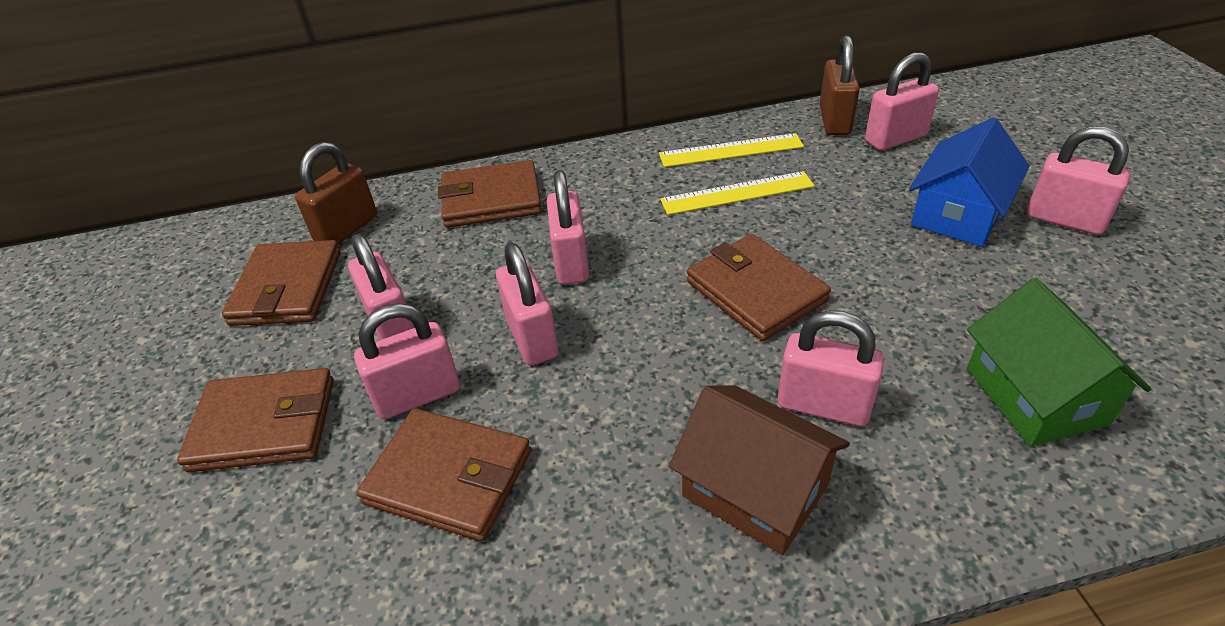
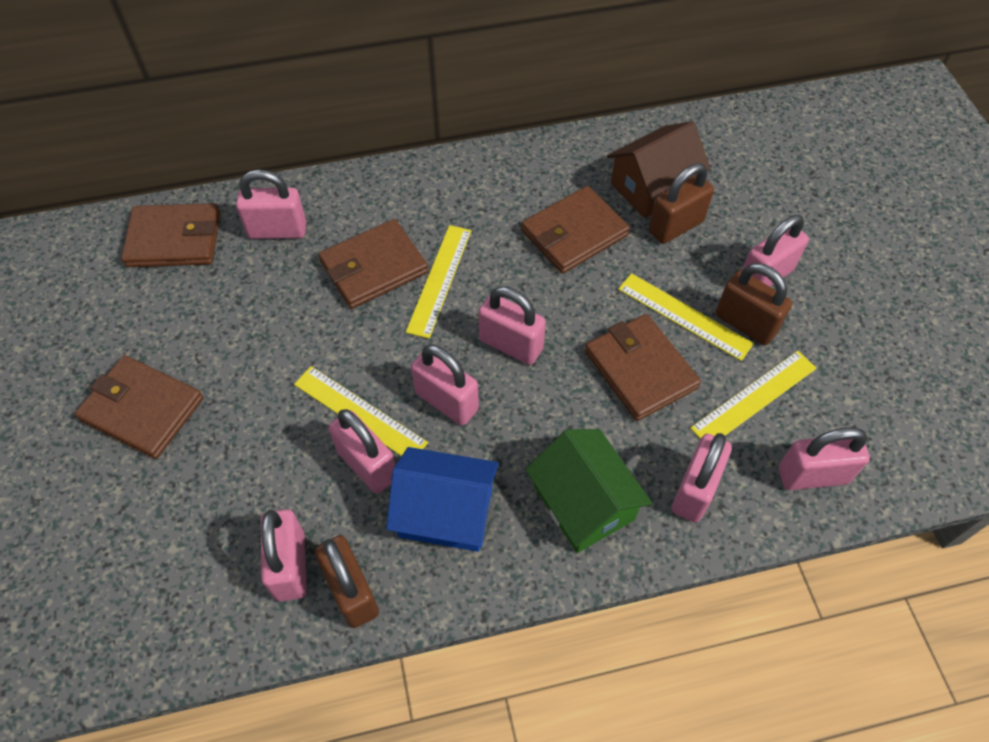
brown padlock: 2 -> 3
pink padlock: 7 -> 8
yellow ruler: 2 -> 4

